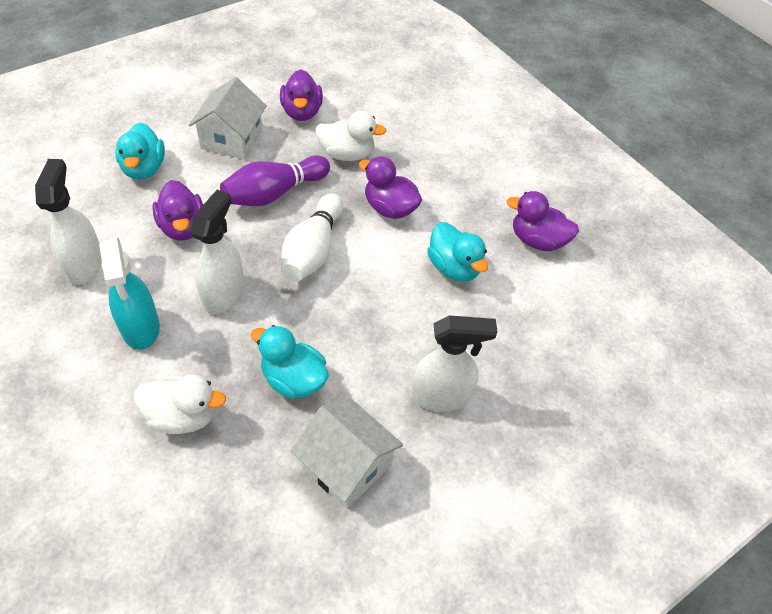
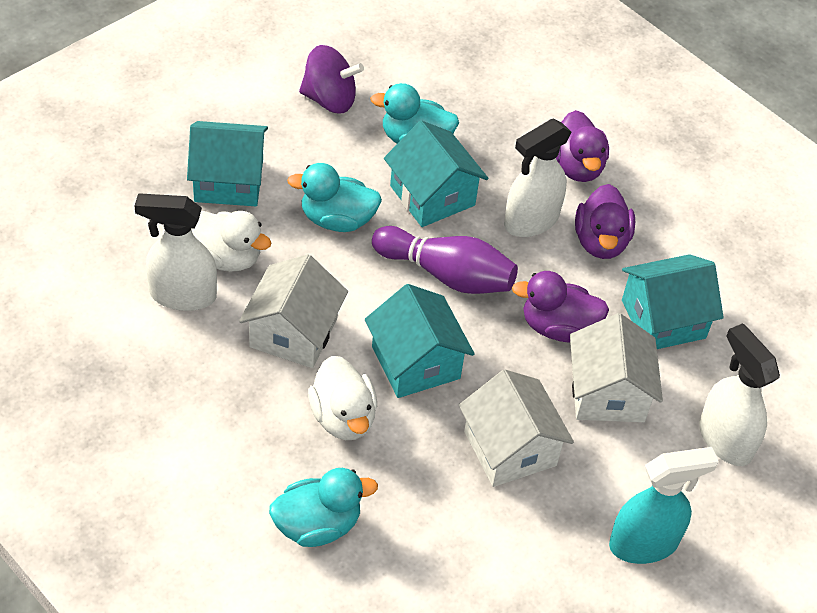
purple duck: 4 -> 3
purple spinning top: 0 -> 1
turquoise house: 0 -> 4
white bowling pin: 1 -> 0
white house: 2 -> 3

